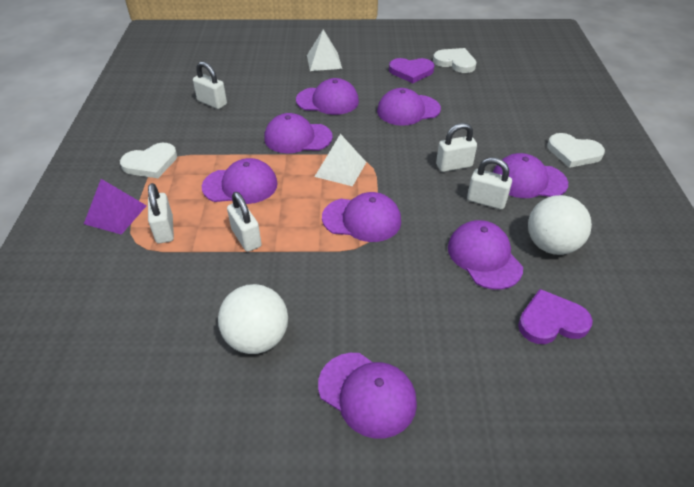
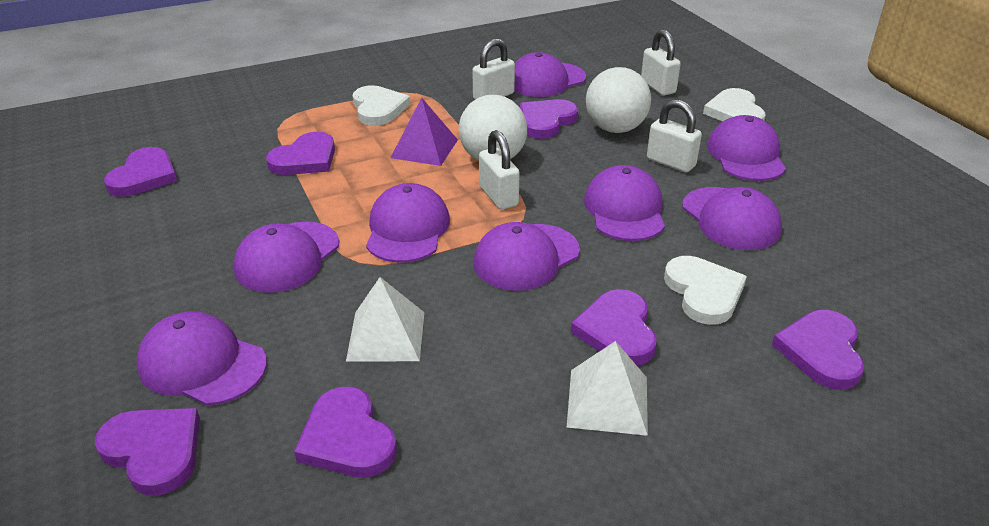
purple heart: 2 -> 7
white padlock: 5 -> 4

